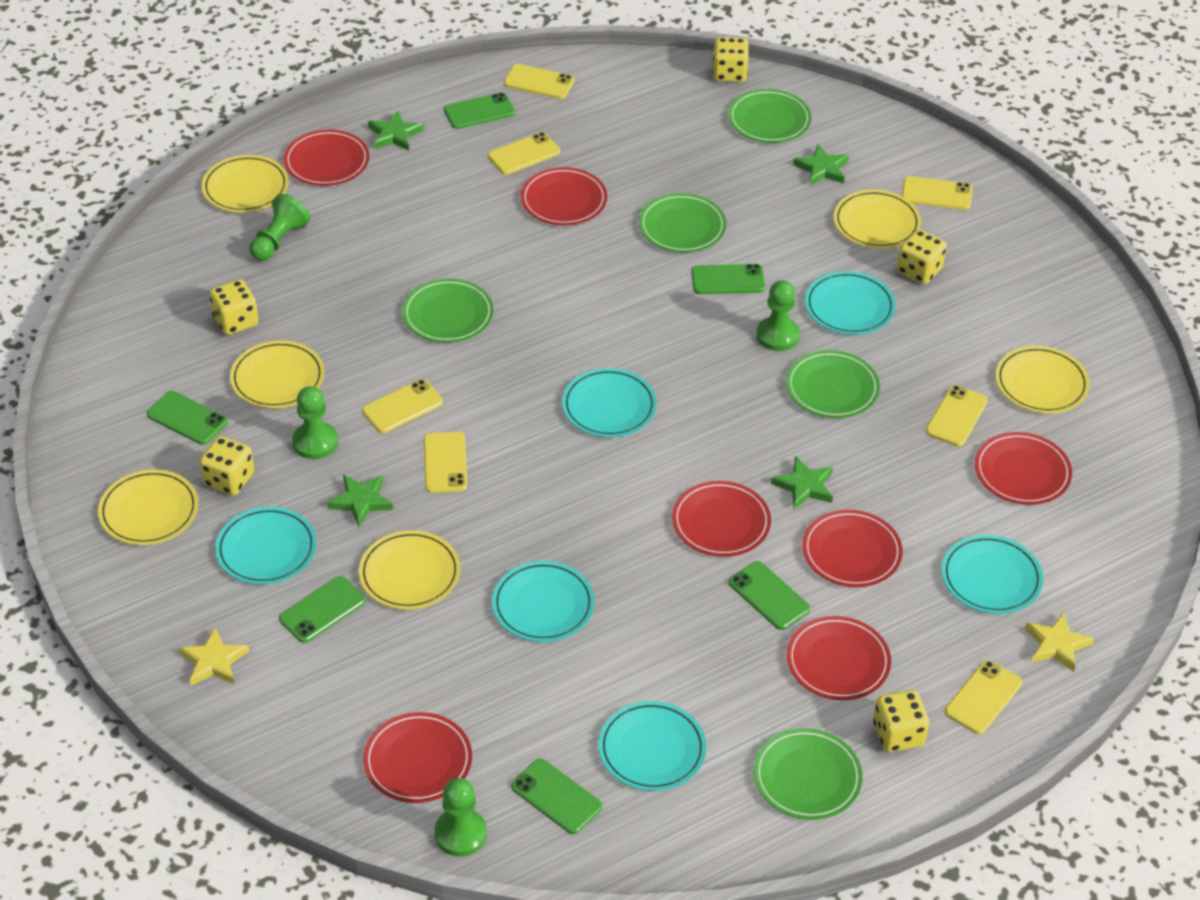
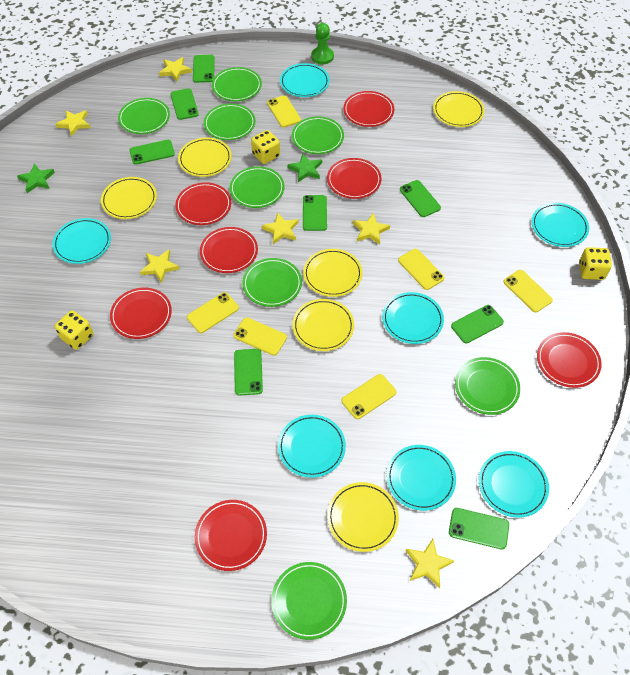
green pawn: 4 -> 1
green phone: 6 -> 8
green plate: 5 -> 8
green star: 4 -> 2
turquoise plate: 6 -> 7
yellow dice: 5 -> 3
yellow phone: 7 -> 6
yellow star: 2 -> 6

